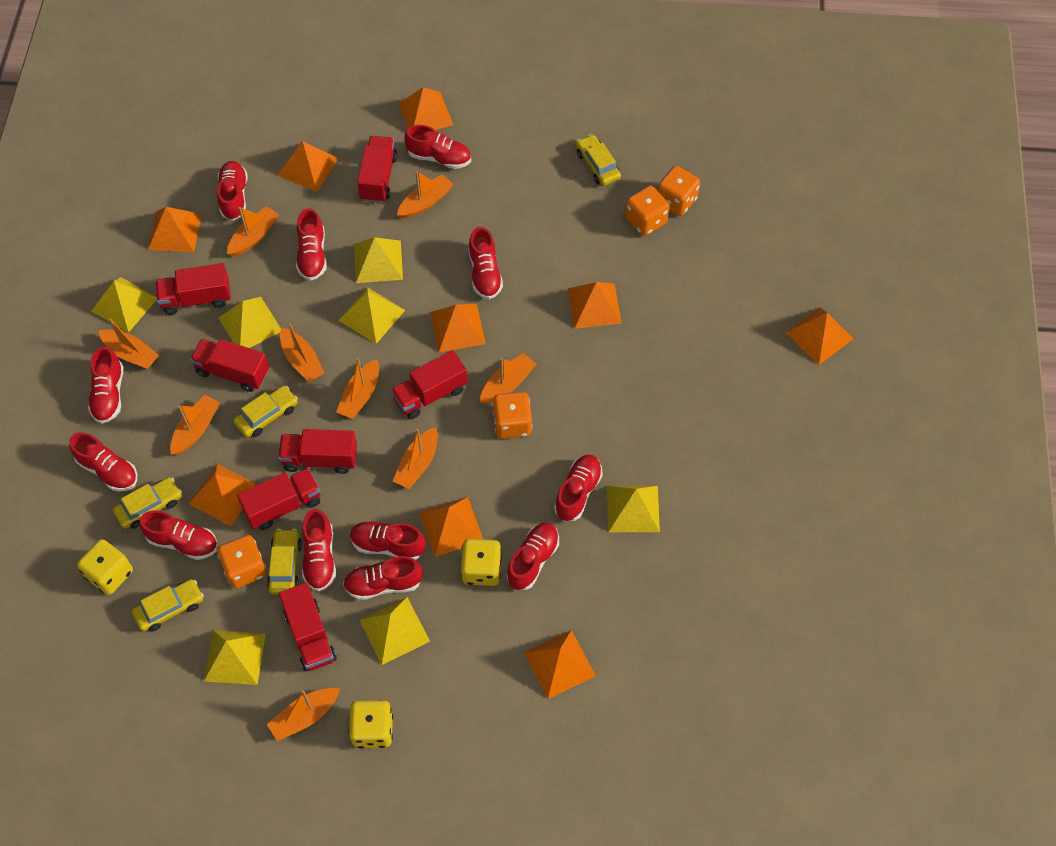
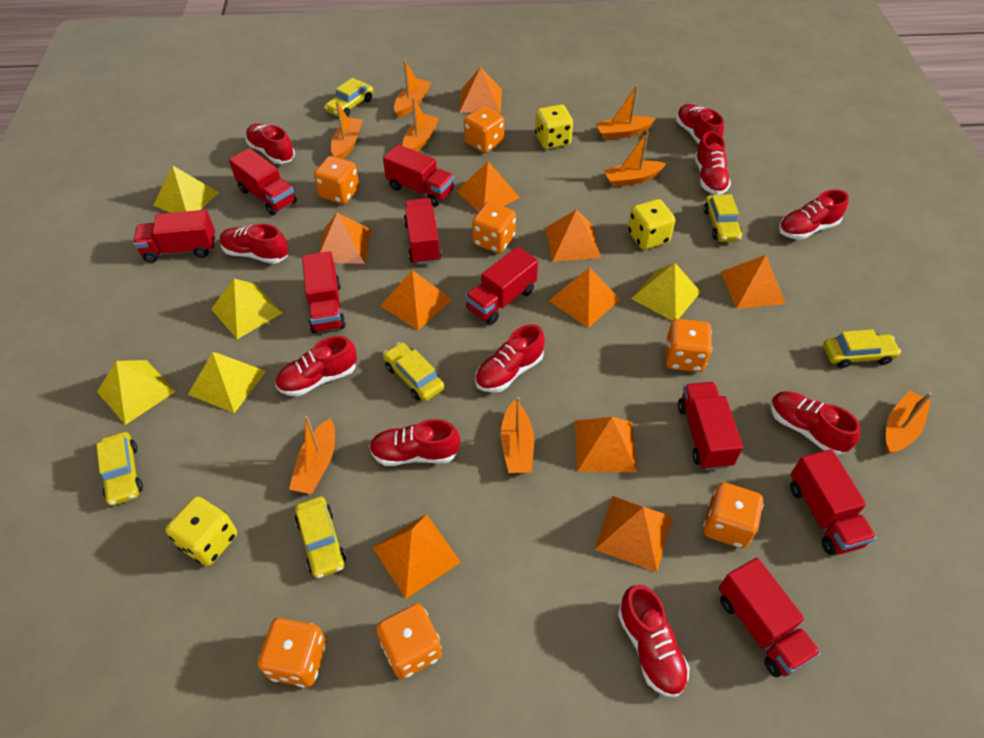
orange boat: 9 -> 8
orange dice: 4 -> 7
orange pyramid: 9 -> 10
red shoe: 12 -> 10
red truck: 7 -> 9
yellow car: 5 -> 6
yellow pyramid: 7 -> 5

